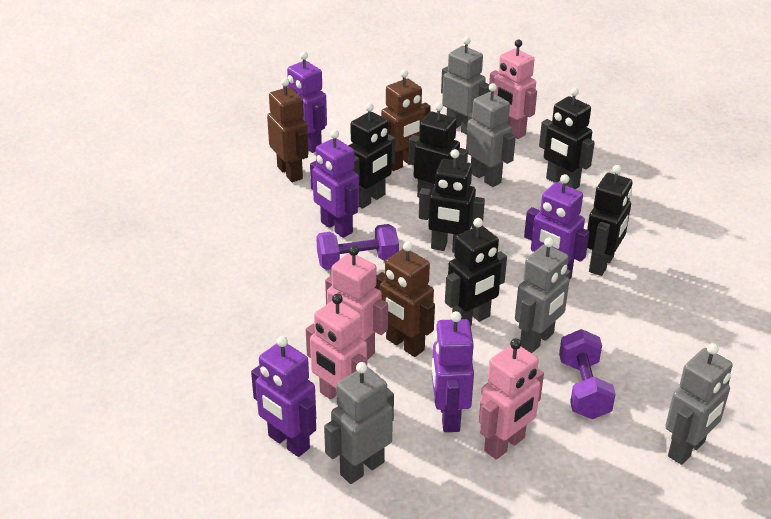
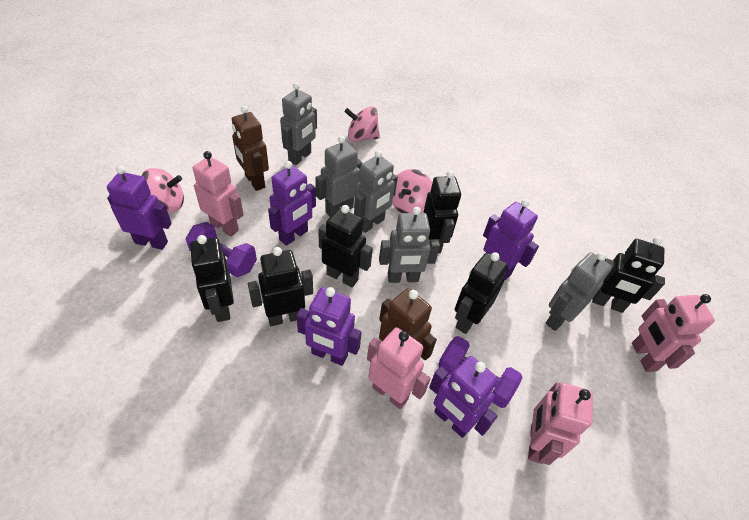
brown robot: 3 -> 2
pink spinning top: 0 -> 3

